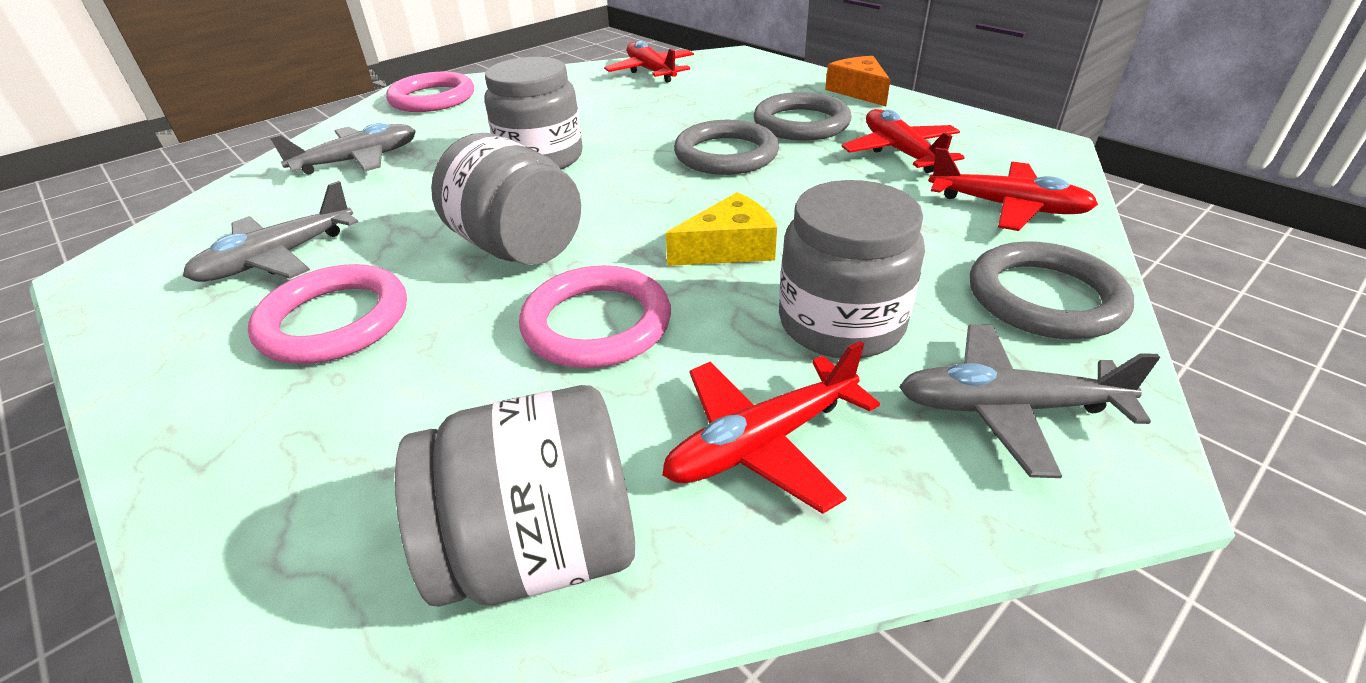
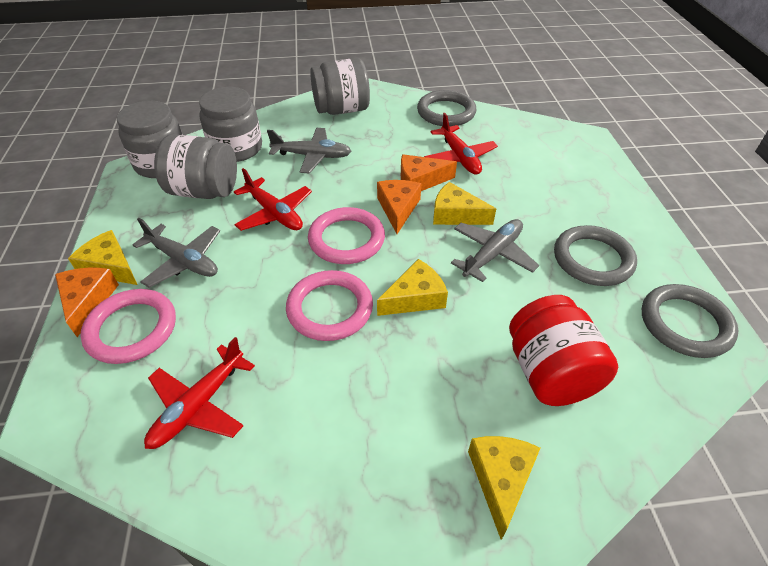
orange cheese: 1 -> 3
red jar: 0 -> 1
red plane: 4 -> 3
yellow cheese: 1 -> 4

